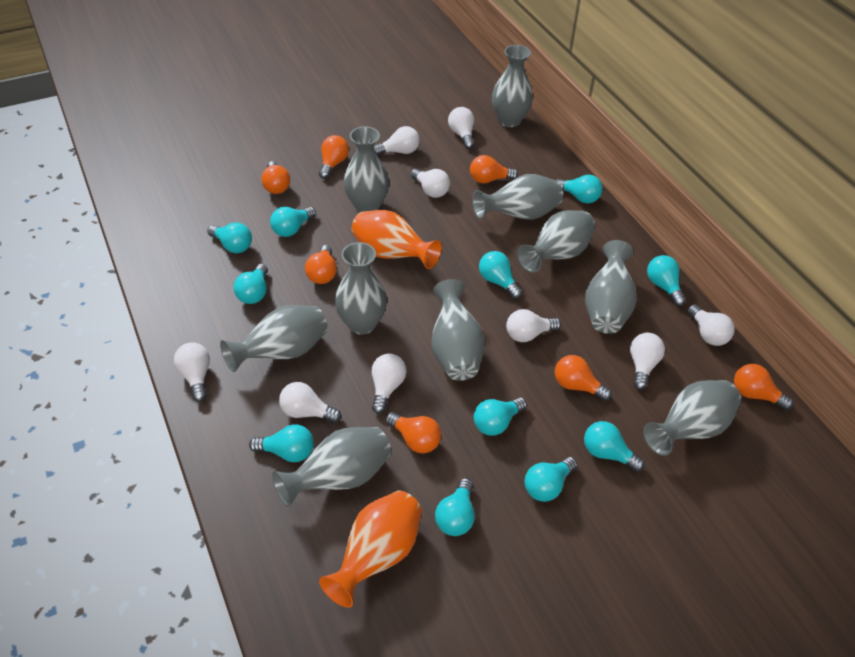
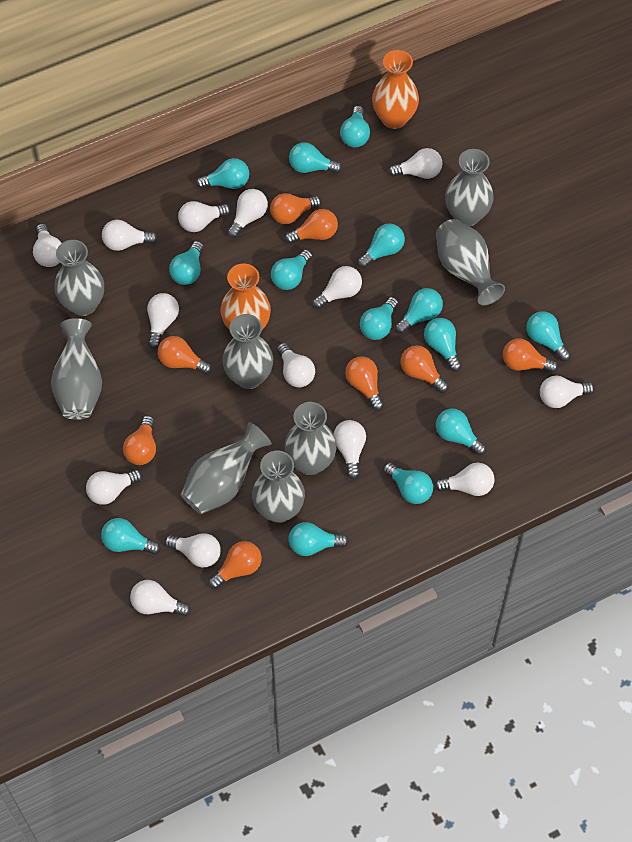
grey vase: 10 -> 8
orange light bulb: 7 -> 8
turquoise light bulb: 11 -> 14
white light bulb: 9 -> 14

